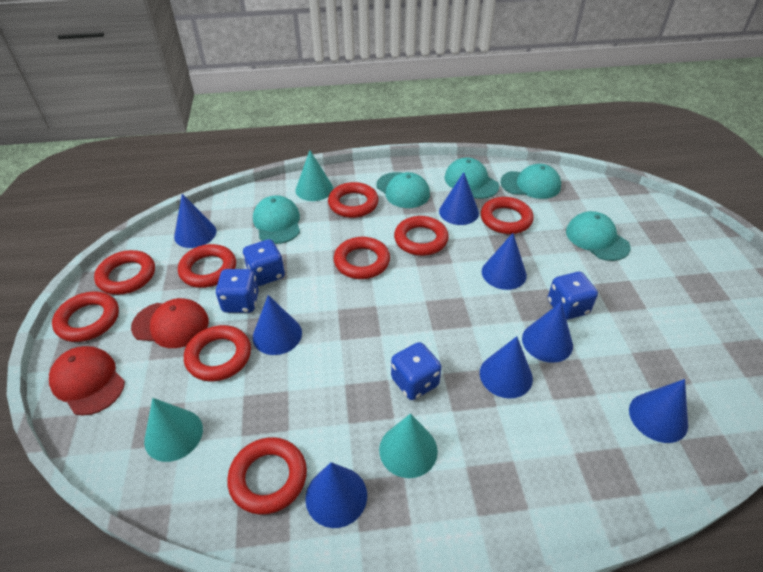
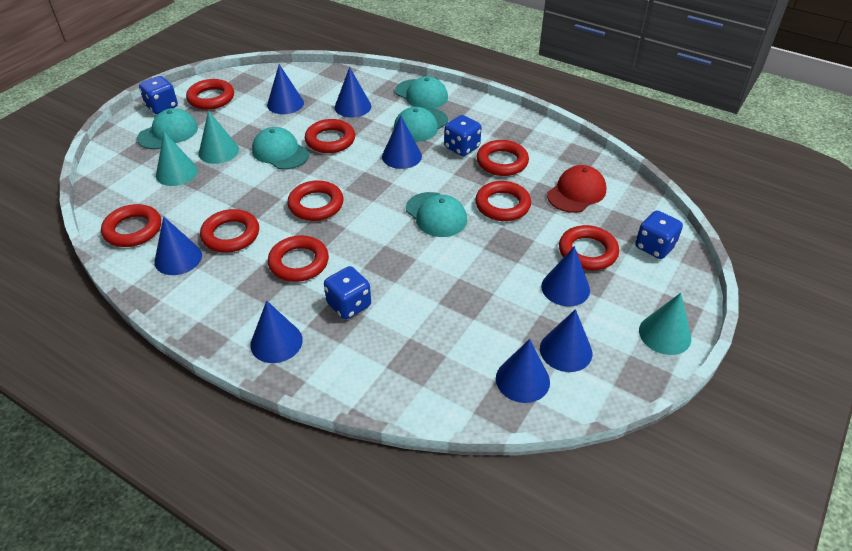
red cap: 2 -> 1

